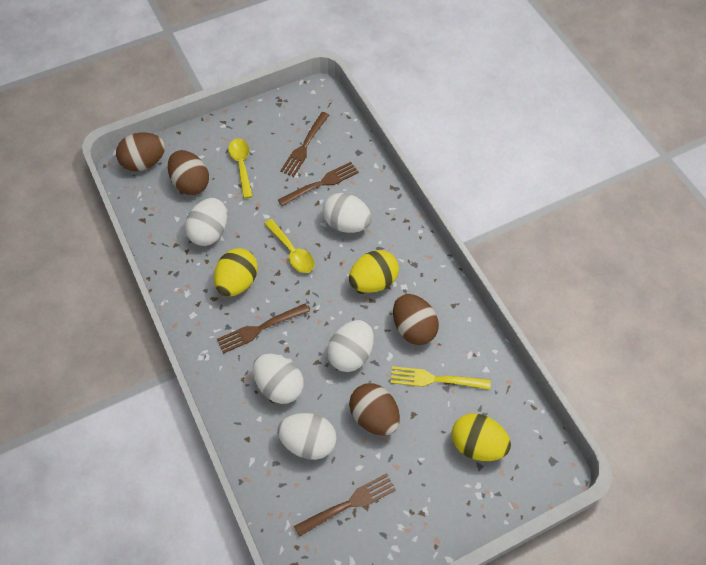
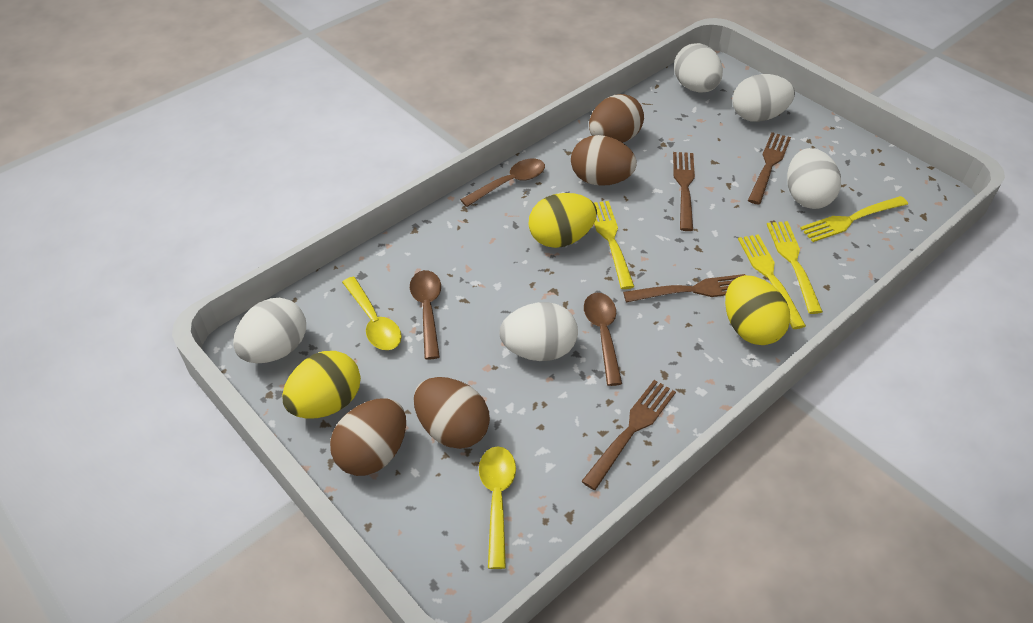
brown spoon: 0 -> 3
yellow fork: 1 -> 4

